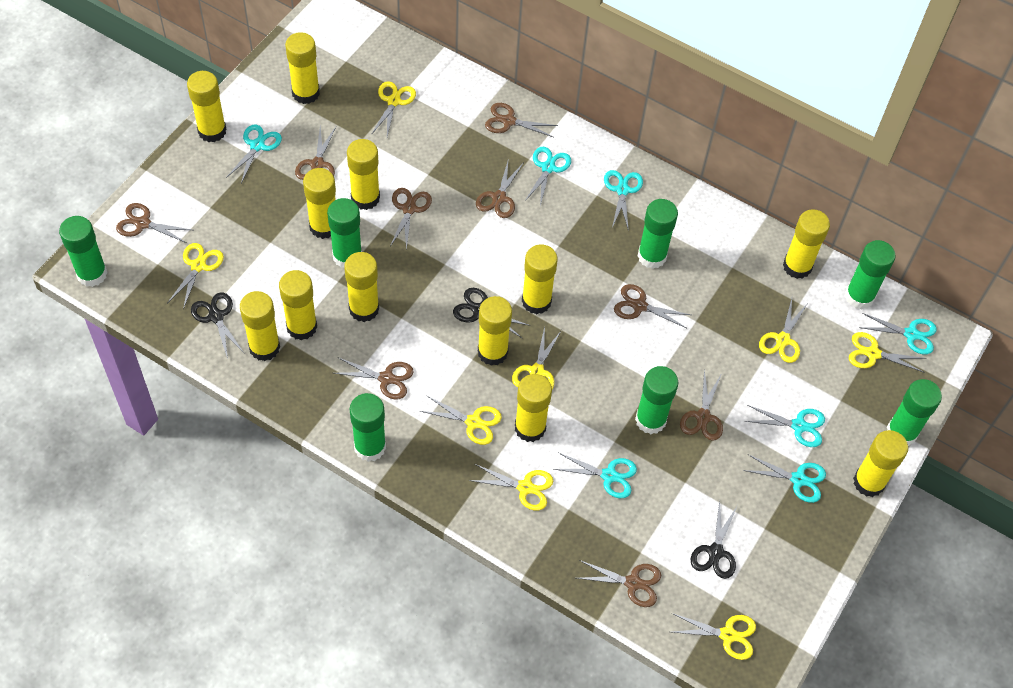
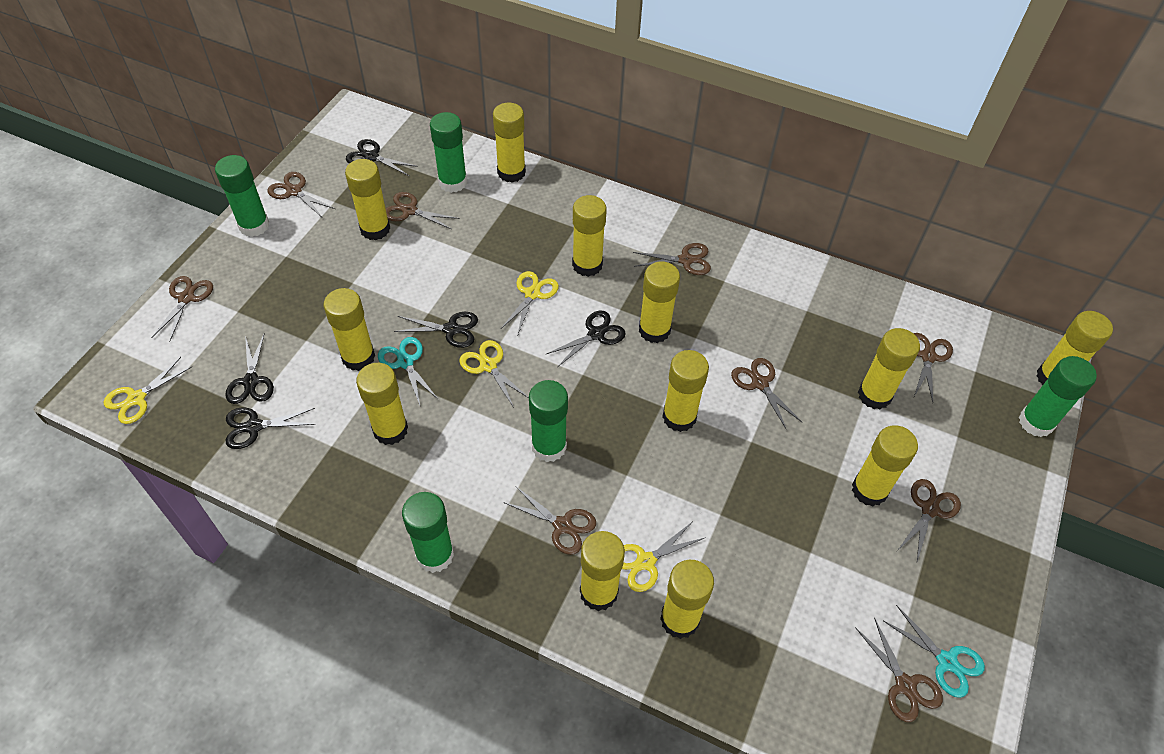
black scissors: 3 -> 5
green glue stick: 7 -> 5
turquoise scissors: 7 -> 2
yellow scissors: 8 -> 4

